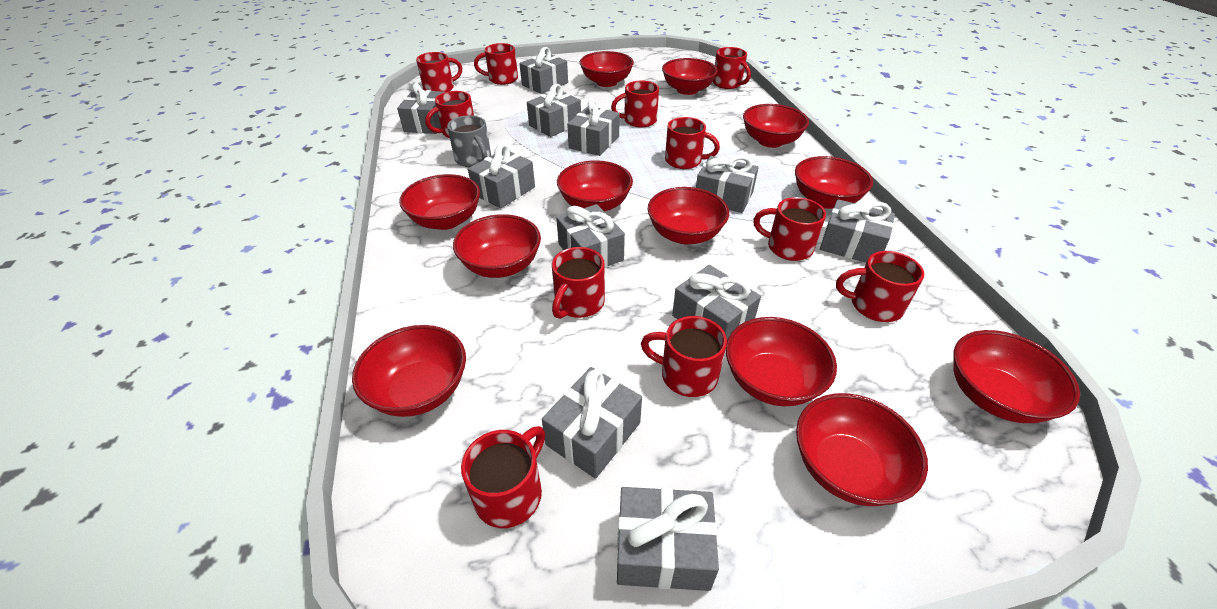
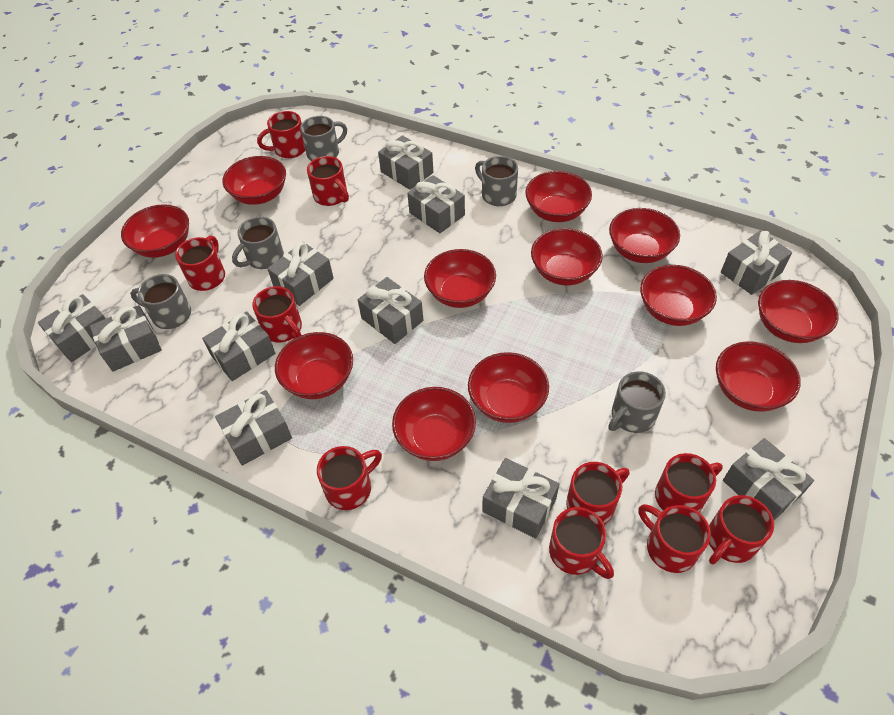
grey mug: 1 -> 5
red mug: 11 -> 10

